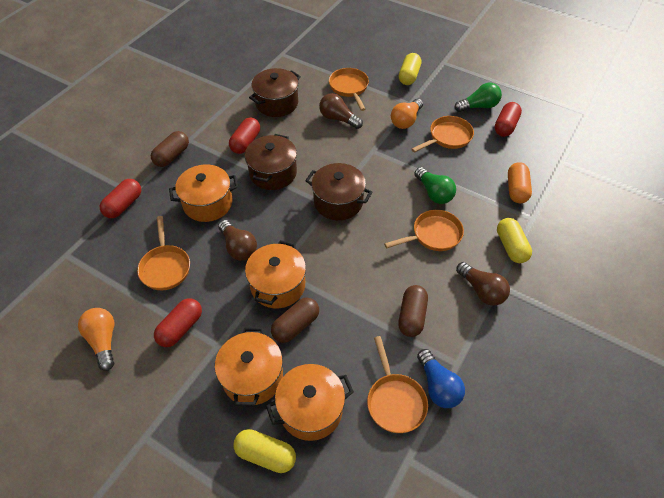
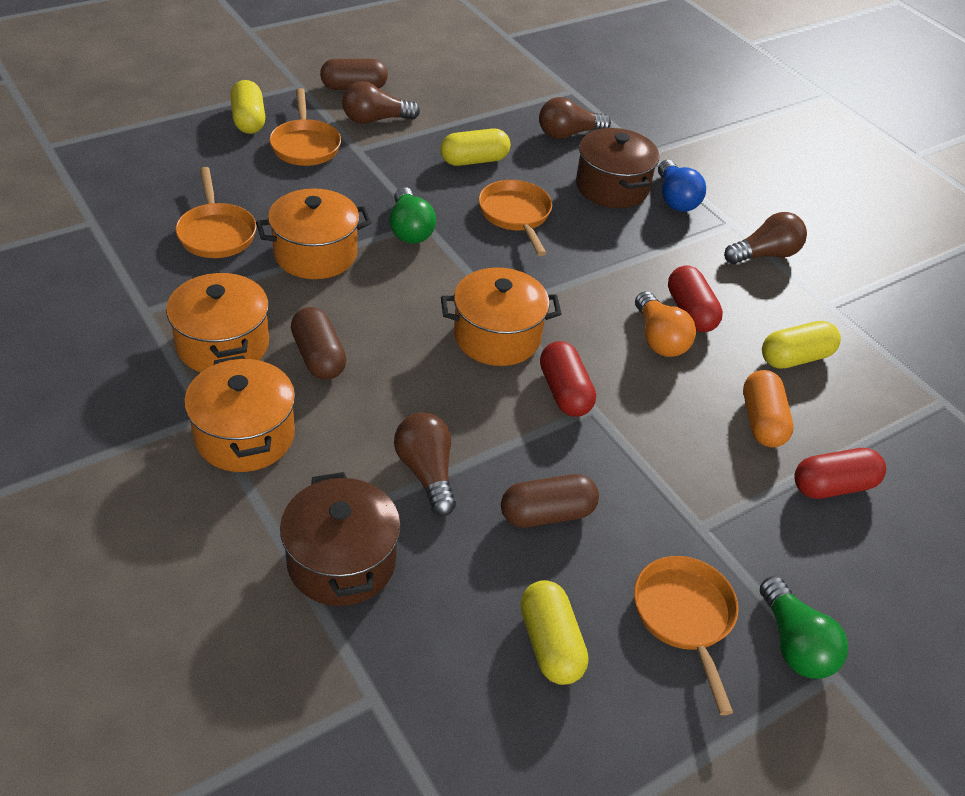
brown light bulb: 3 -> 4
brown pot: 3 -> 2
orange light bulb: 2 -> 1
orange pan: 5 -> 4
red capsule: 4 -> 3
yellow capsule: 3 -> 4

